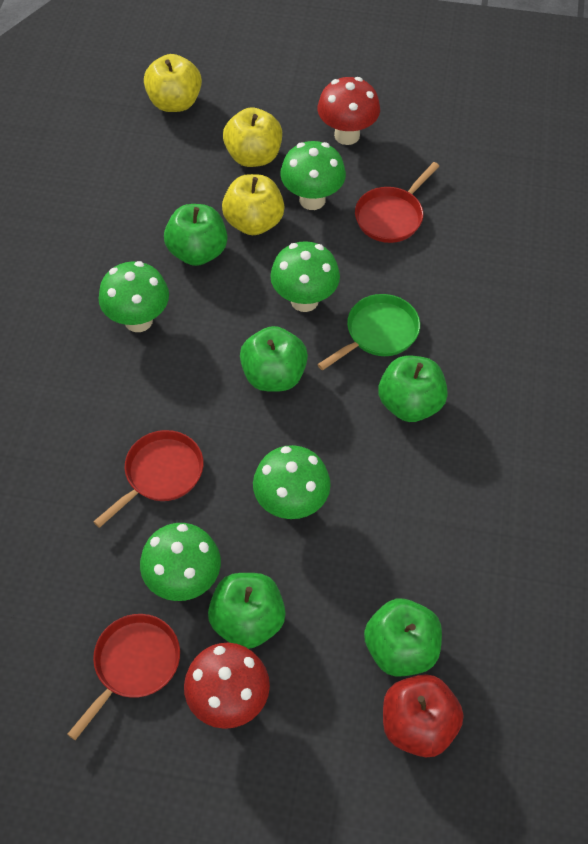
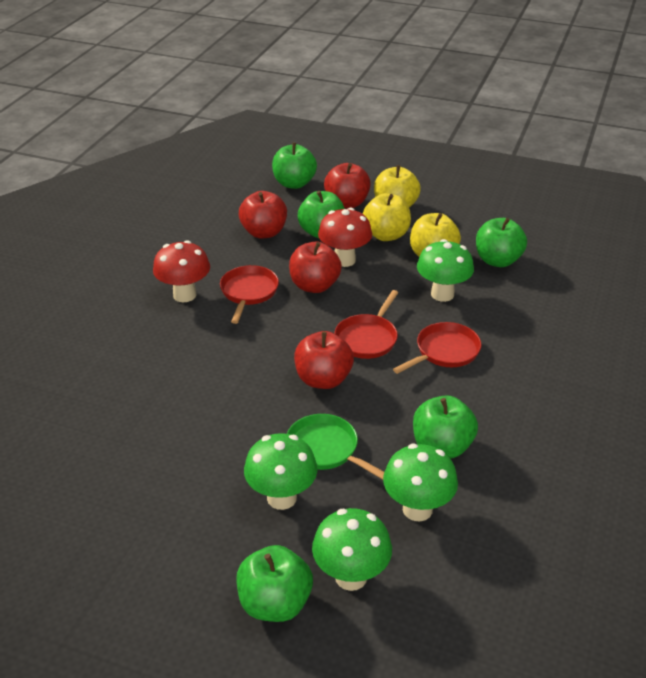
green mushroom: 5 -> 4
red apple: 1 -> 4

